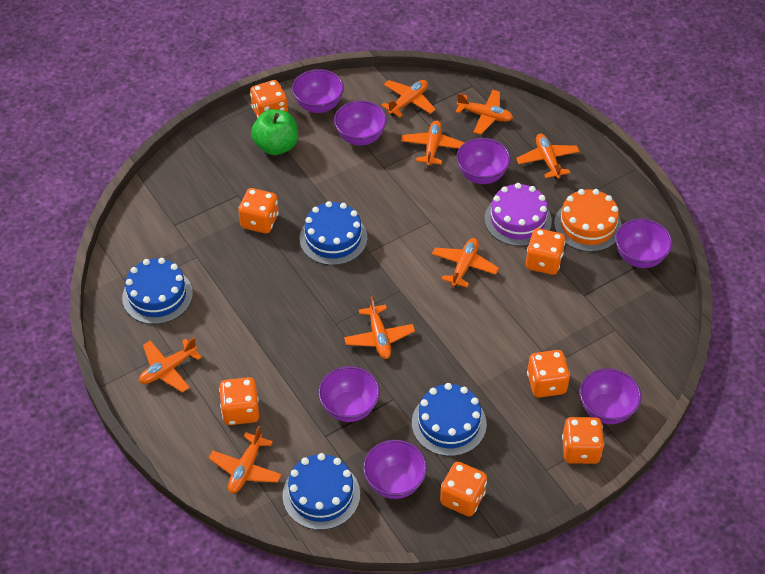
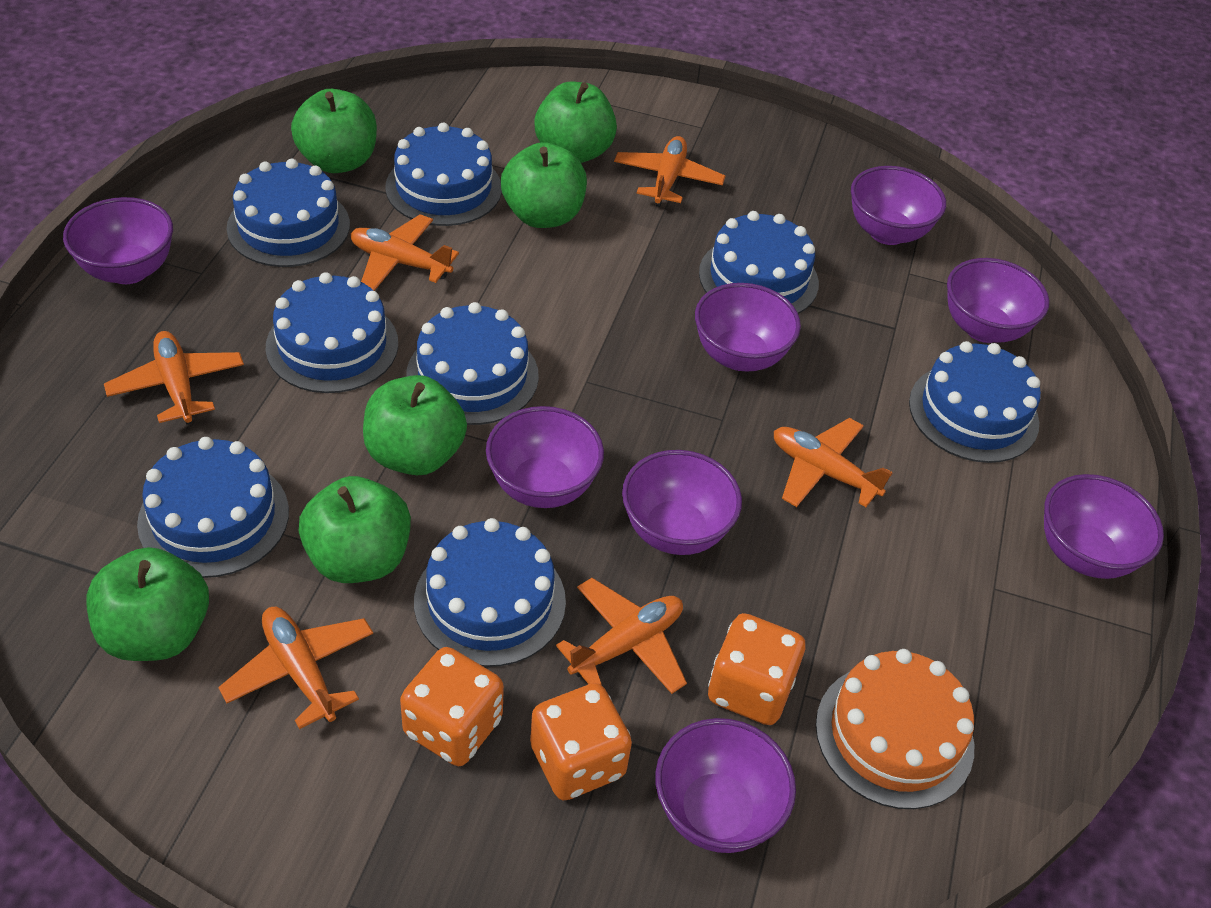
blue cake: 4 -> 8
green apple: 1 -> 6
orange dice: 7 -> 3
orange plane: 8 -> 6
purple bowl: 7 -> 8
purple cake: 1 -> 0

